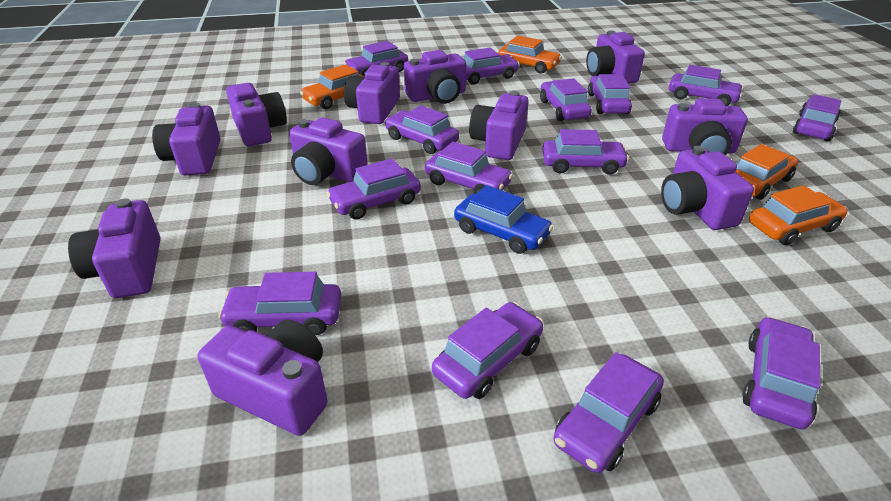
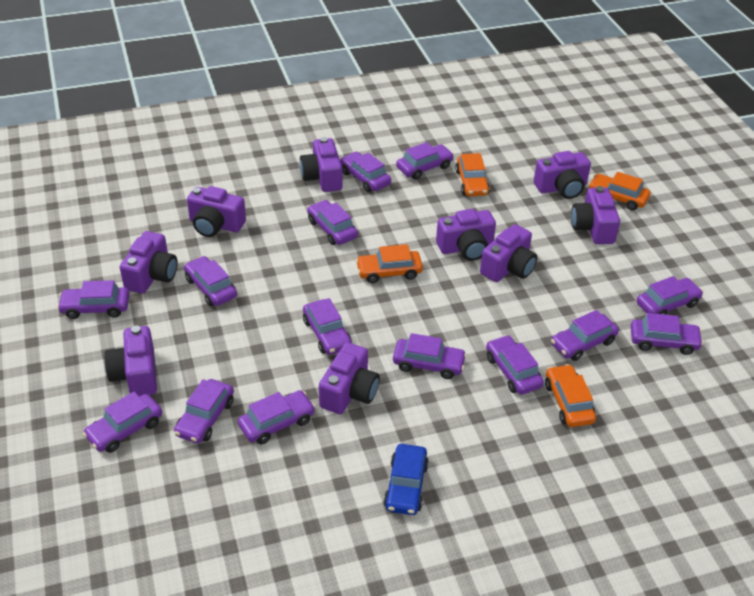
purple camera: 11 -> 9

